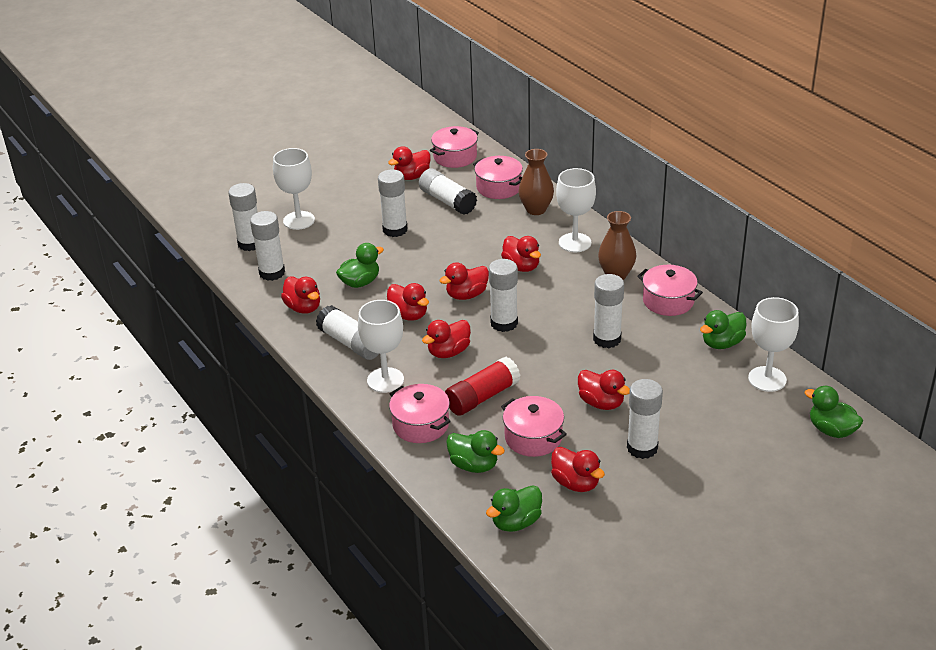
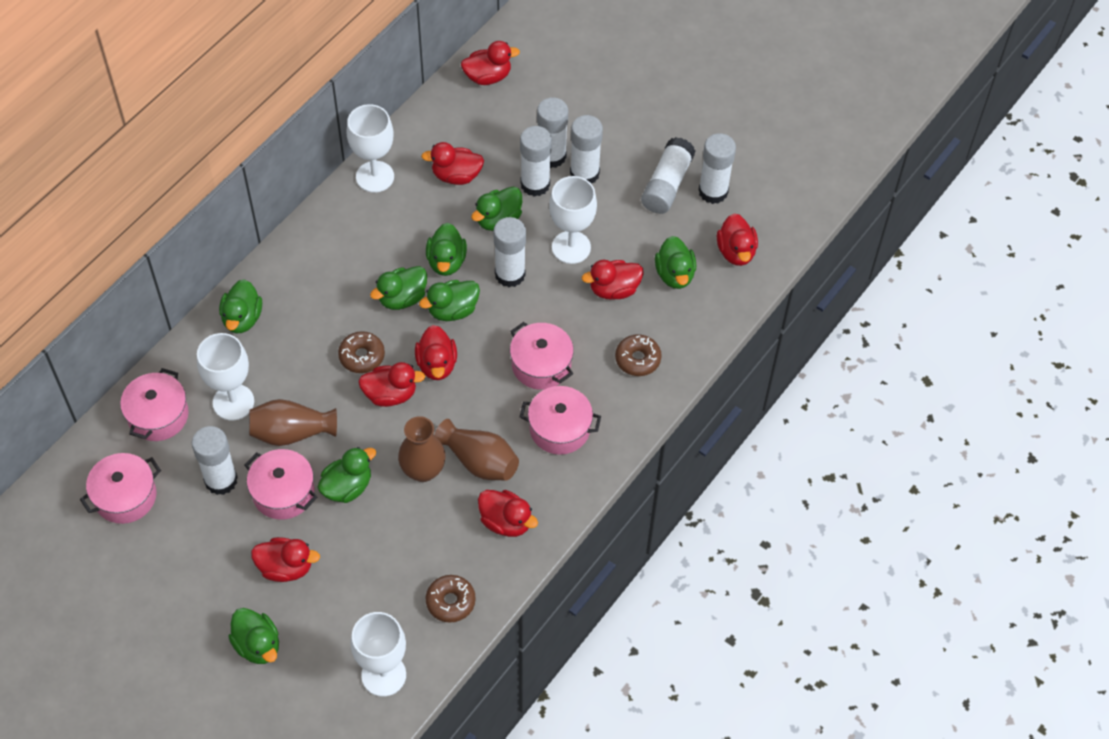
brown donut: 0 -> 3
brown vase: 2 -> 3
green duck: 5 -> 8
red glue stick: 1 -> 0
white glue stick: 8 -> 7

